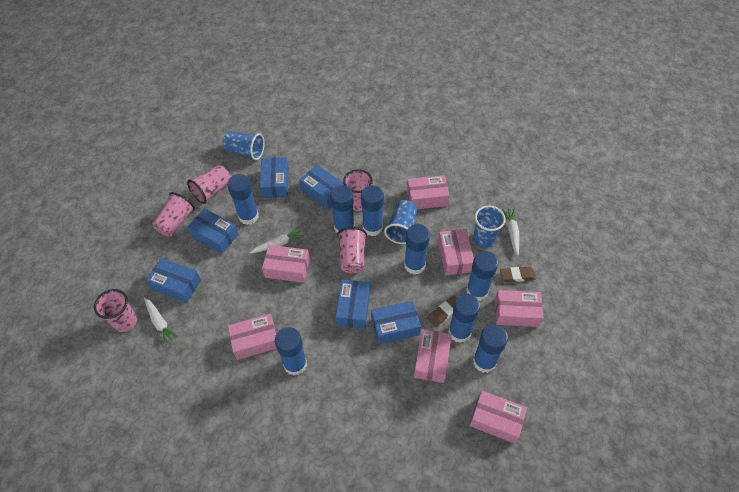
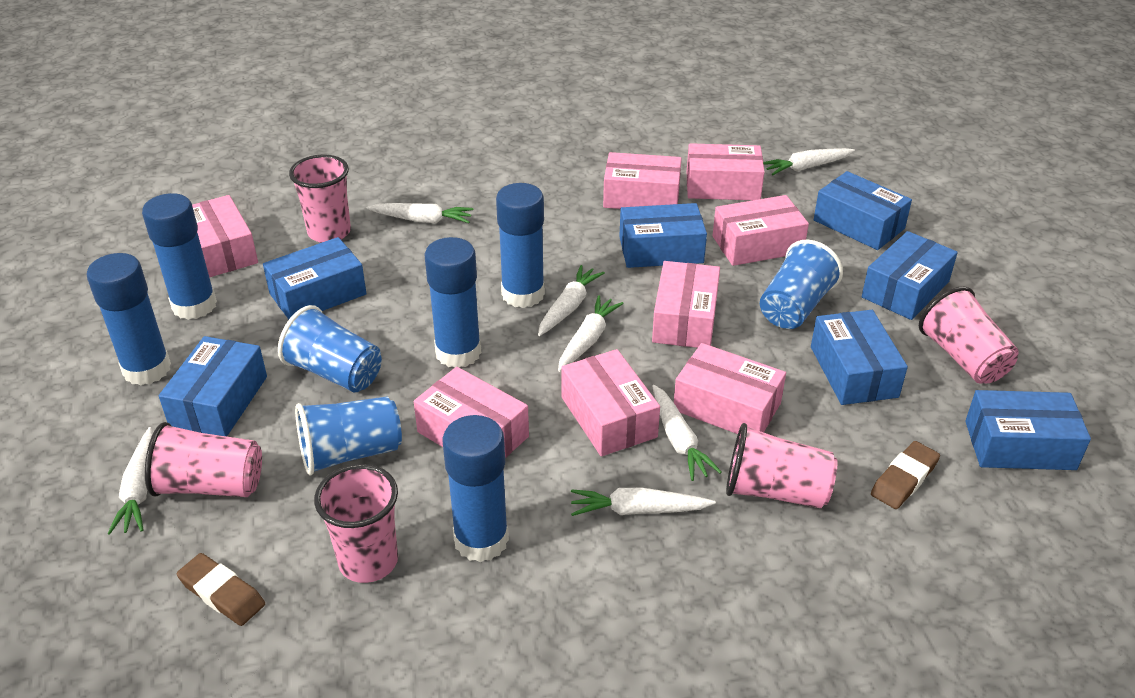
blue box: 6 -> 7
blue glue stick: 8 -> 5
pink box: 7 -> 8
white carrot: 3 -> 7

